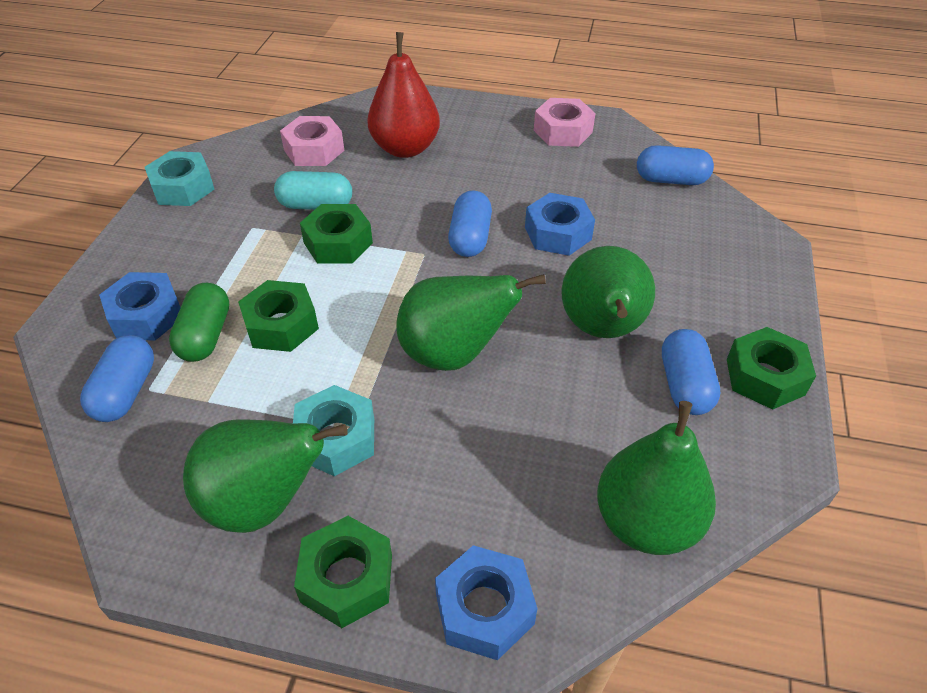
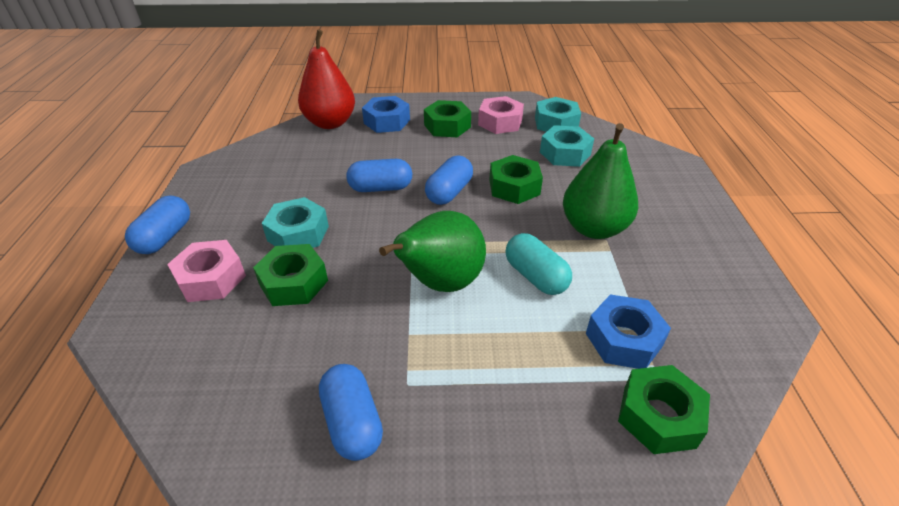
blue nut: 3 -> 2
green capsule: 1 -> 0
green pear: 4 -> 2
turquoise nut: 2 -> 3

